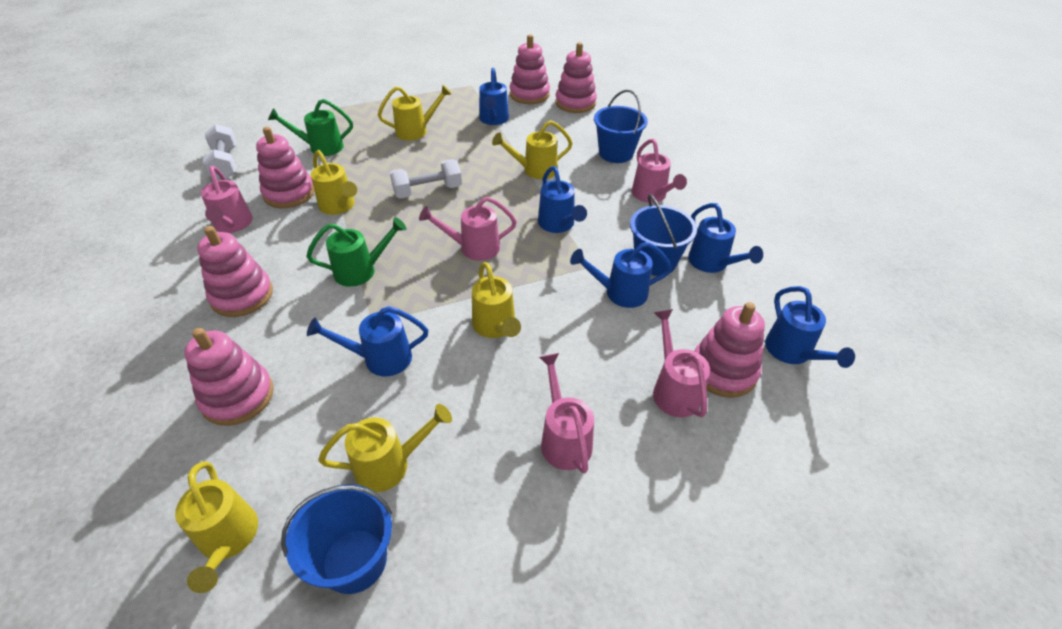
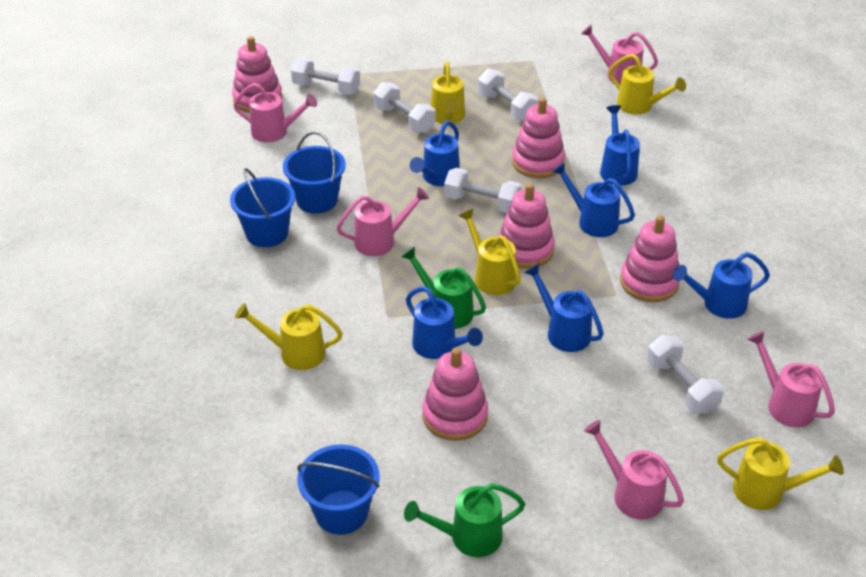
pink stacking toy: 6 -> 5
white dumbbell: 2 -> 5
yellow watering can: 6 -> 5

